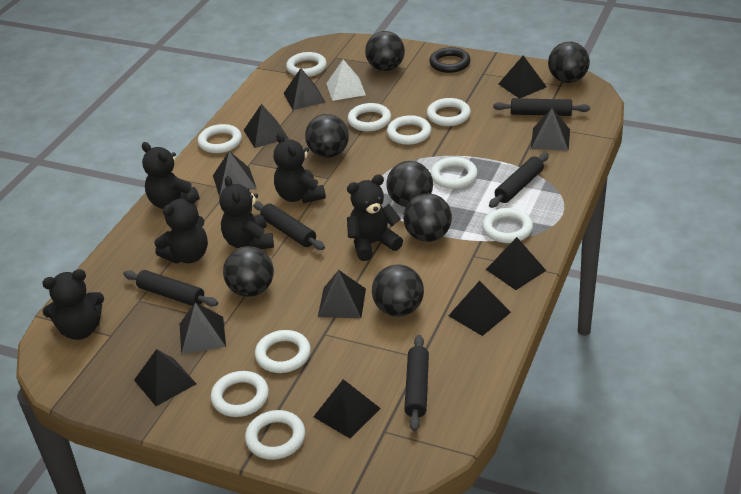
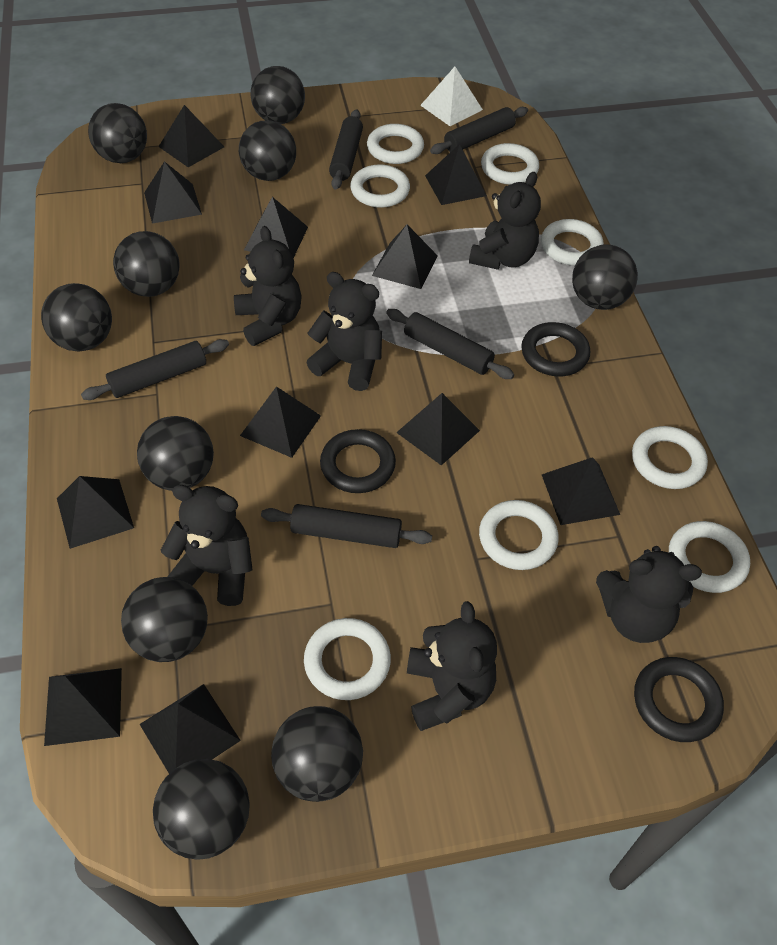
black ball: 7 -> 10
black ring: 1 -> 3
white ring: 10 -> 8

